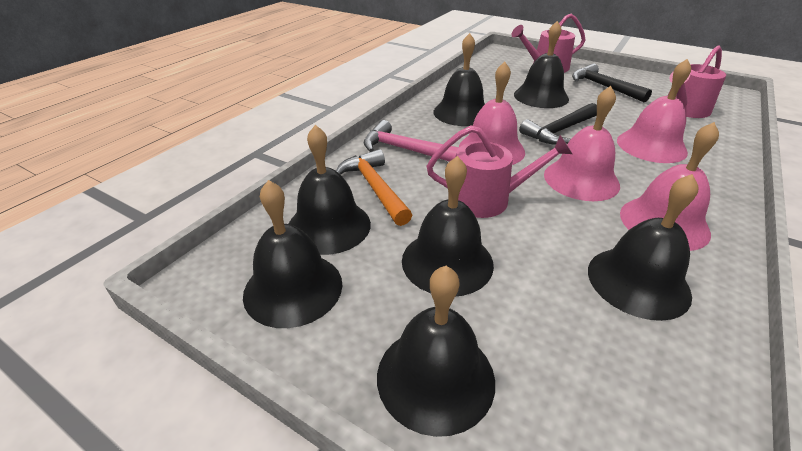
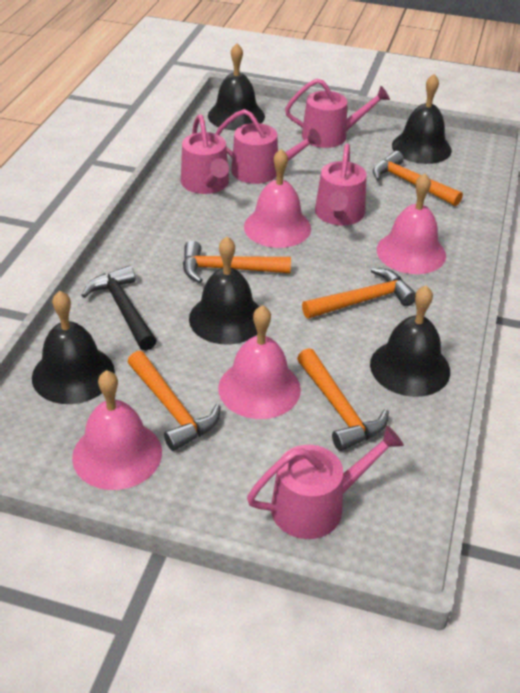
black bell: 7 -> 5
black hammer: 2 -> 1
orange hammer: 1 -> 5
pink hammer: 1 -> 0
pink watering can: 3 -> 5

